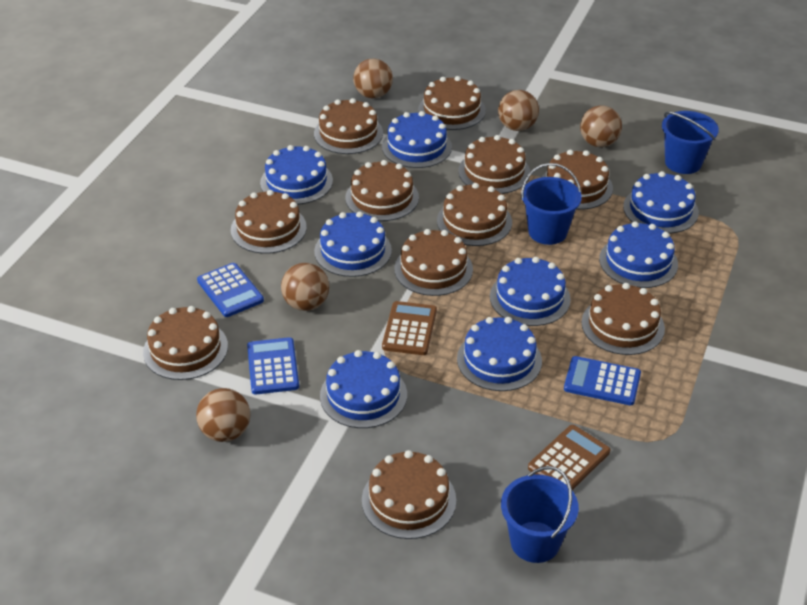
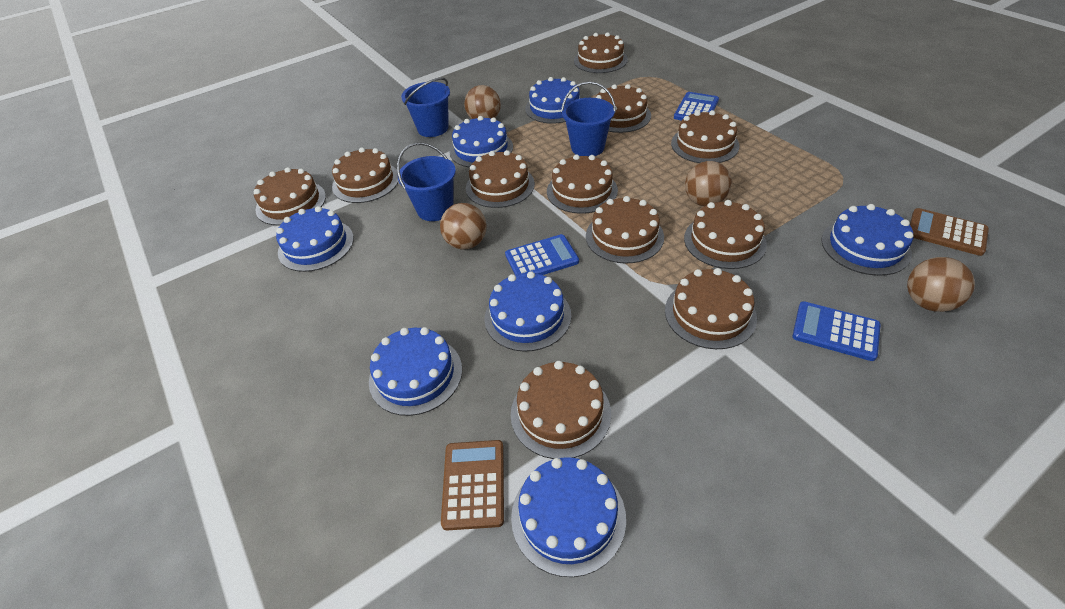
blue cake: 8 -> 7
brown ball: 5 -> 4

